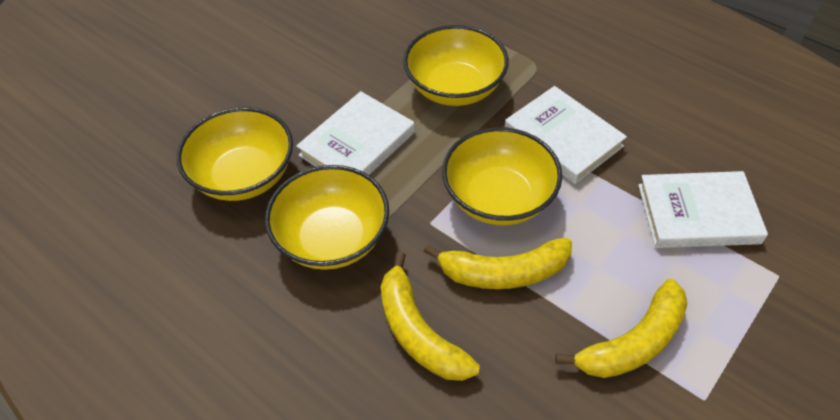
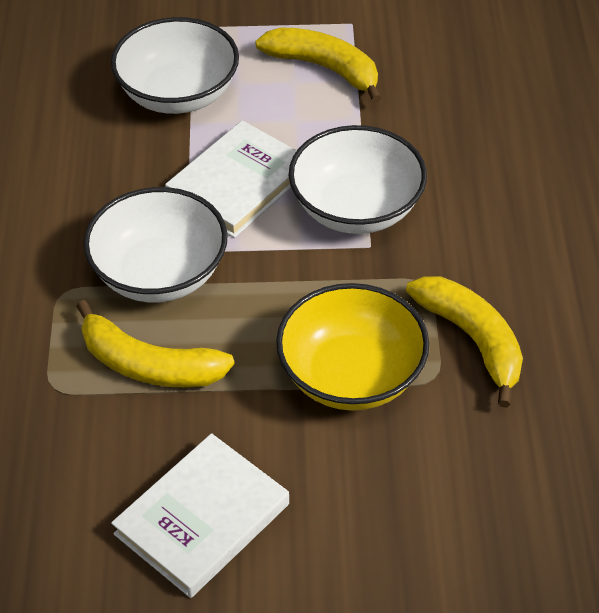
white book: 3 -> 2
white bowl: 0 -> 3
yellow bowl: 4 -> 1

